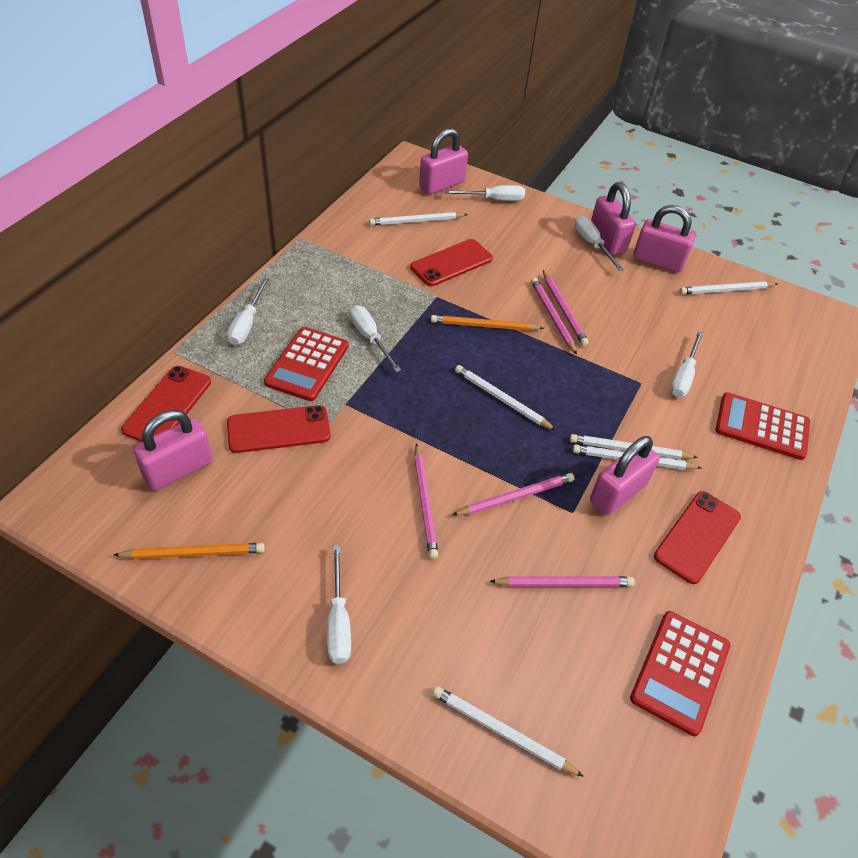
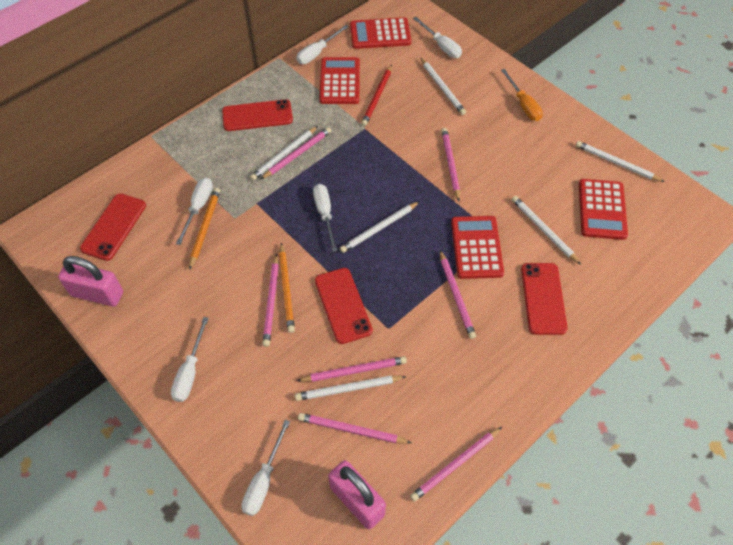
orange screwdriver: 0 -> 1
pink padlock: 5 -> 2
pink pencil: 5 -> 7
red calculator: 3 -> 4
red pencil: 0 -> 1

